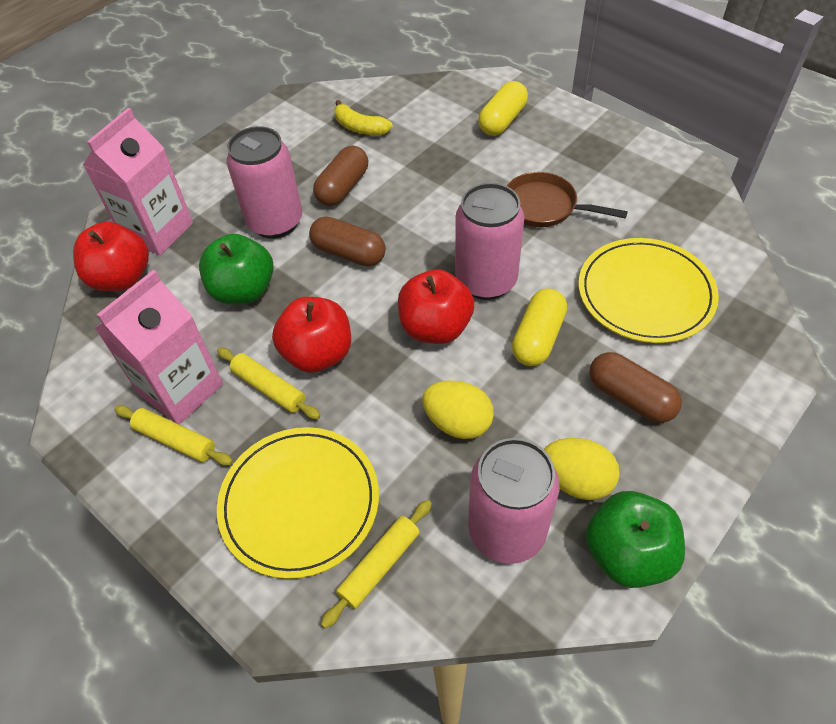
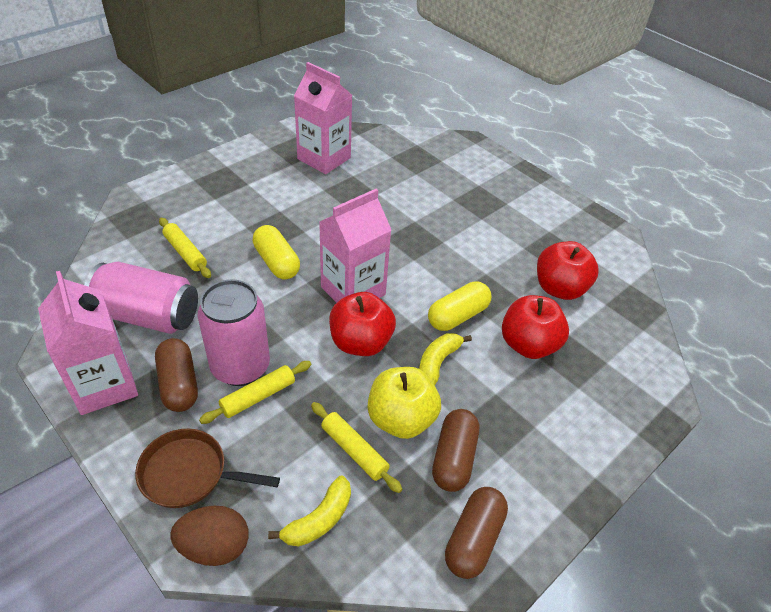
brown egg: 0 -> 1
green apple: 2 -> 0
pink can: 3 -> 2
pink carton: 2 -> 3
yellow apple: 0 -> 1
yellow banana: 1 -> 2
yellow egg: 2 -> 0
yellow plate: 2 -> 0

